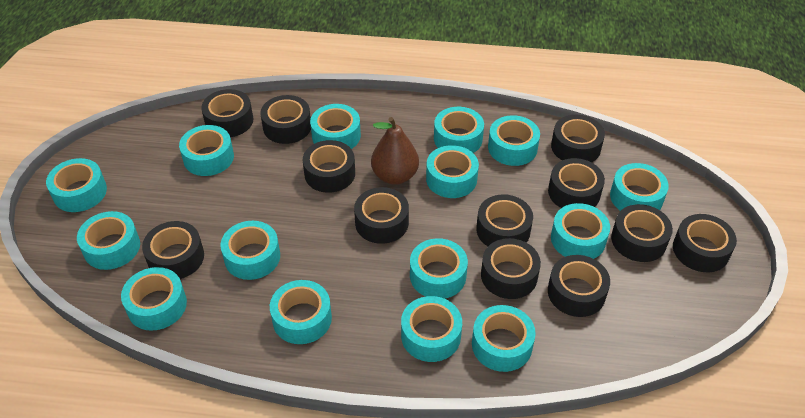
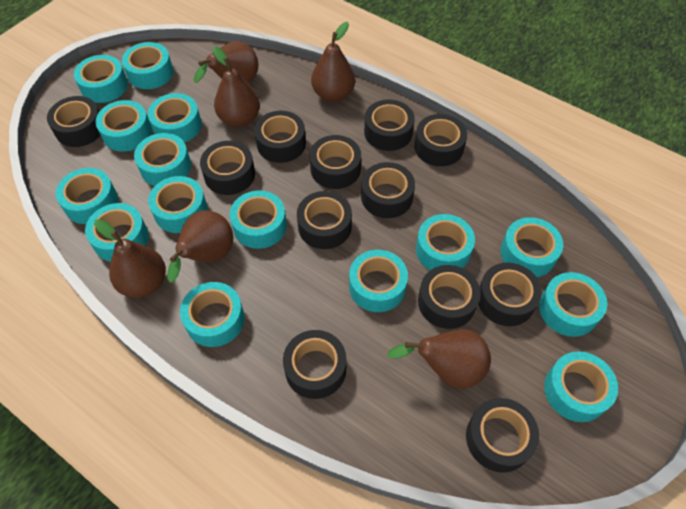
brown pear: 1 -> 6

